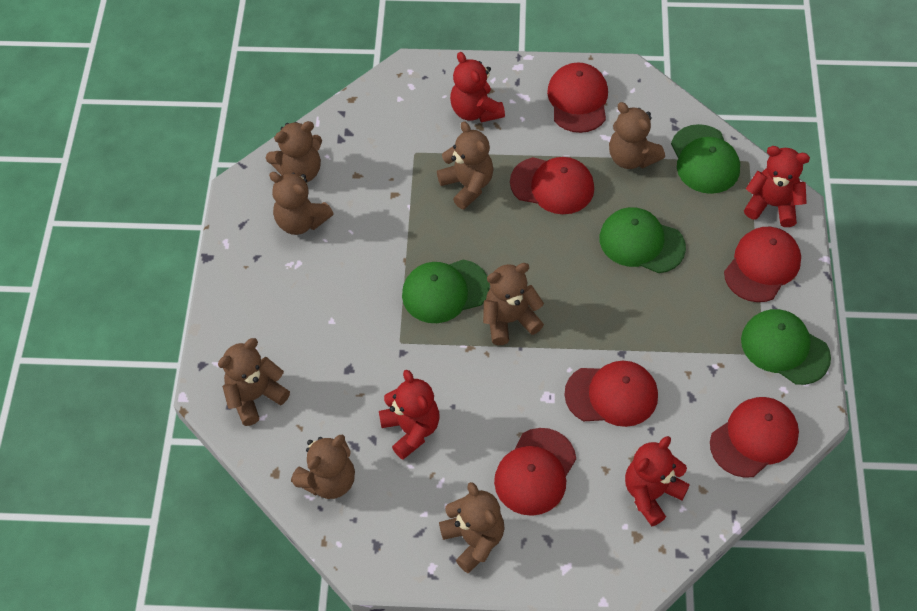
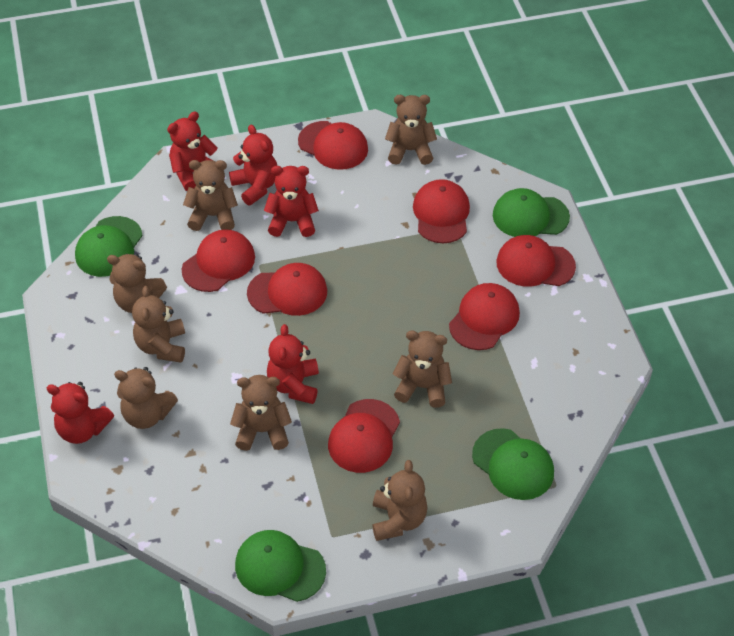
red cap: 6 -> 7
red teddy bear: 4 -> 5

